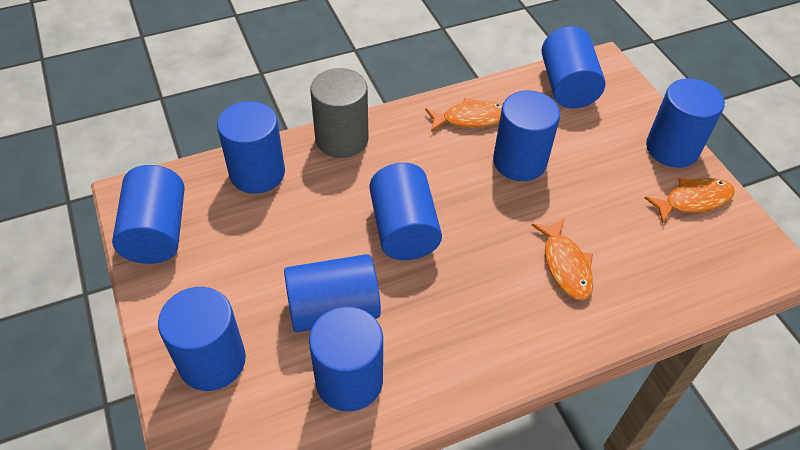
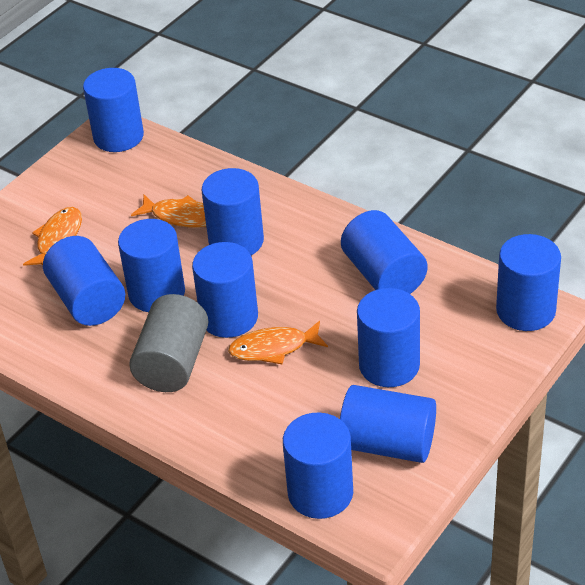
blue cylinder: 9 -> 10

